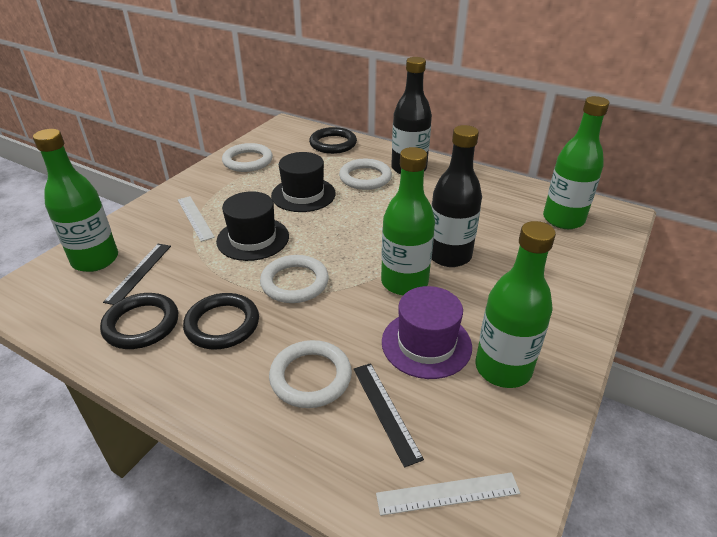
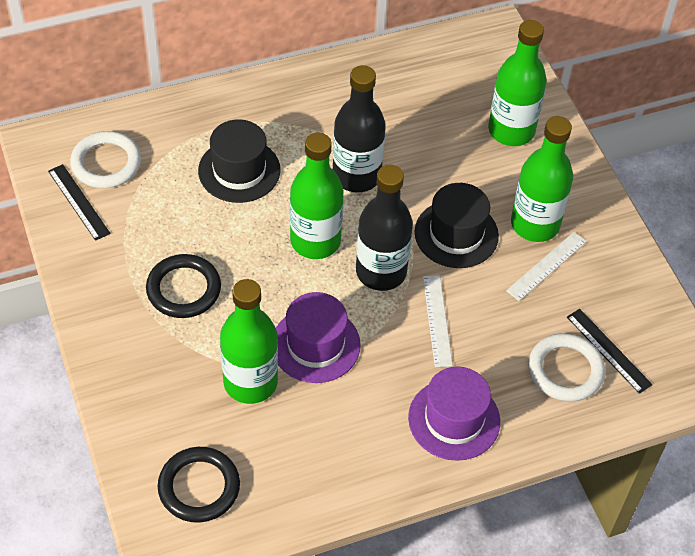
black ring: 3 -> 2
purple hat: 1 -> 2
white ring: 4 -> 2

